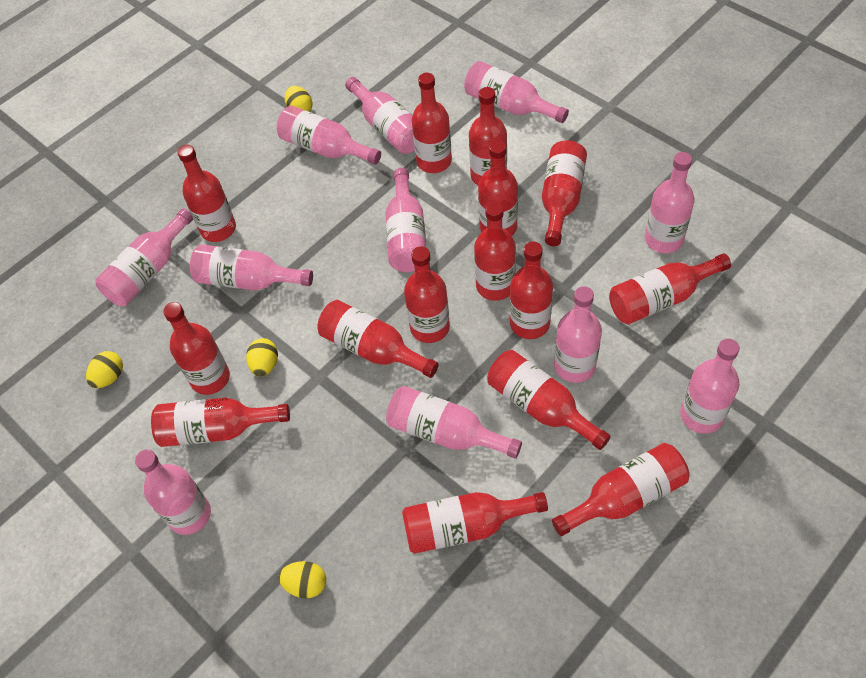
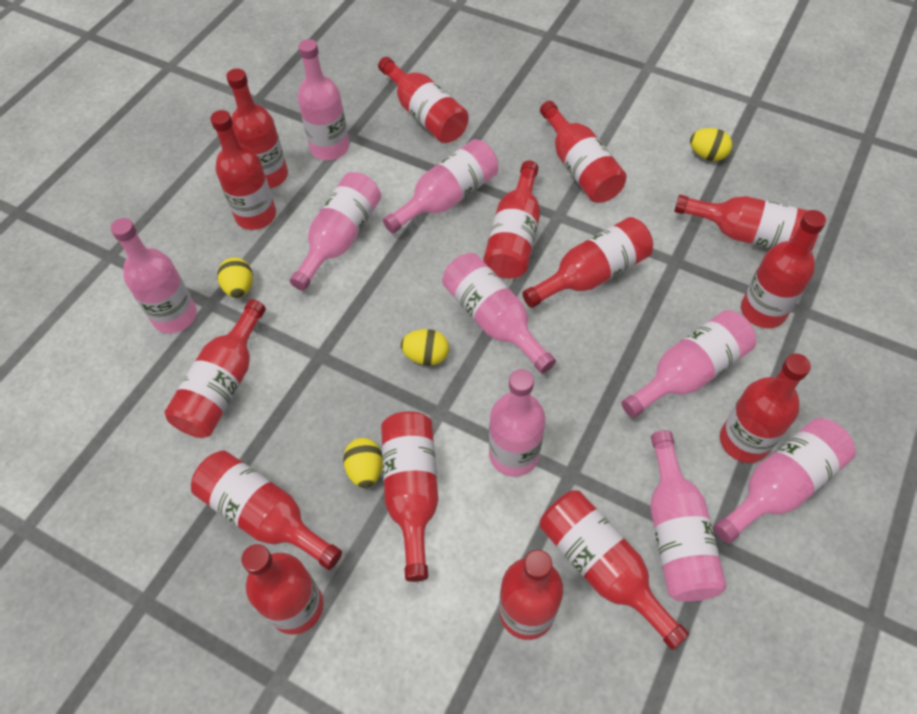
pink bottle: 11 -> 9

